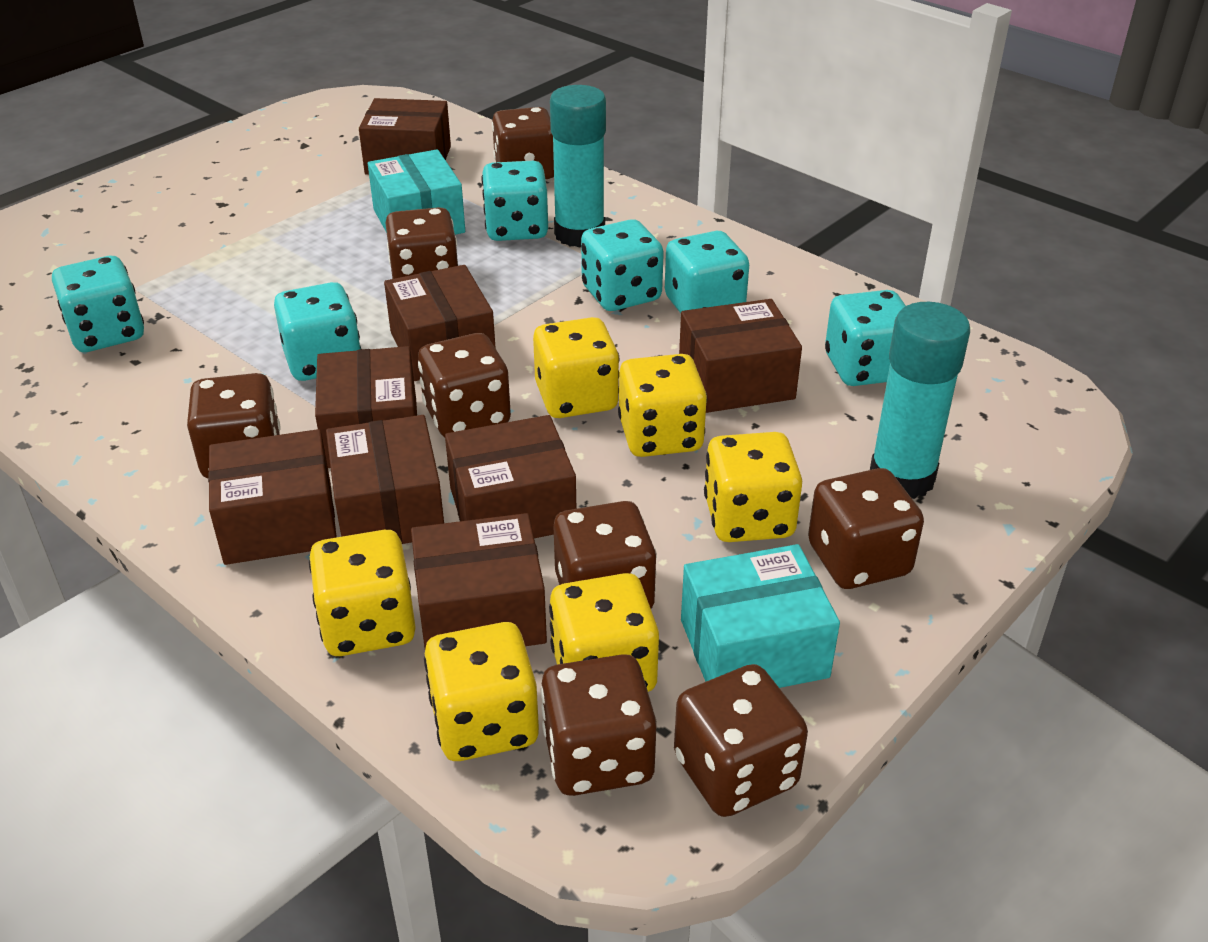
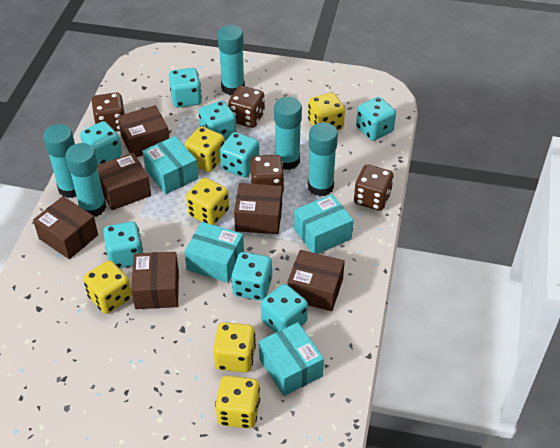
brown box: 8 -> 6
brown dice: 8 -> 4
turquoise box: 2 -> 4
turquoise dice: 6 -> 8
turquoise glue stick: 2 -> 5

